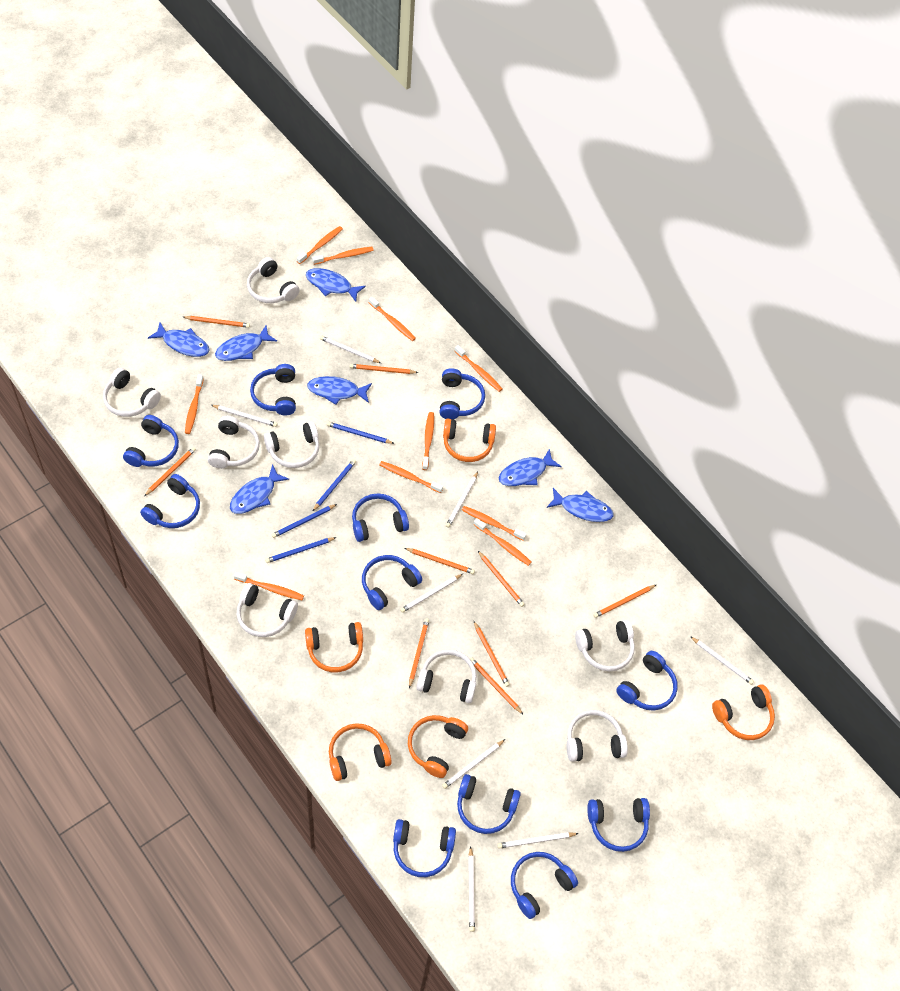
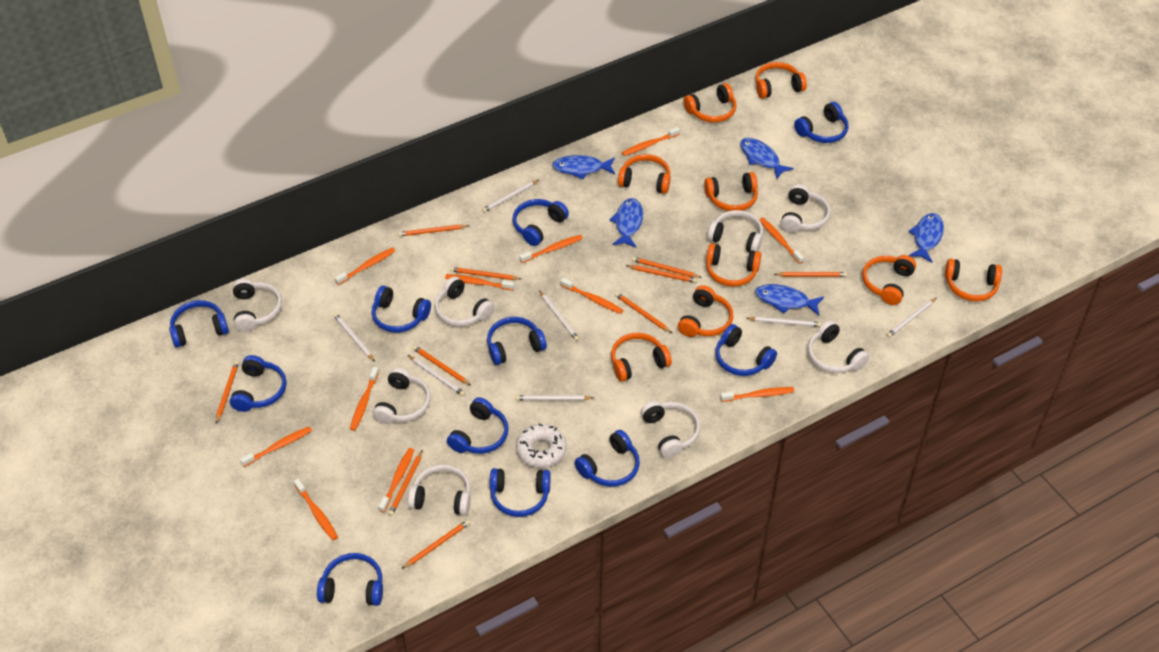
blue fish: 7 -> 5
blue pencil: 4 -> 0
orange headphones: 5 -> 9
orange pencil: 9 -> 10
orange toothbrush: 10 -> 11
white donut: 0 -> 1
white pencil: 8 -> 7

